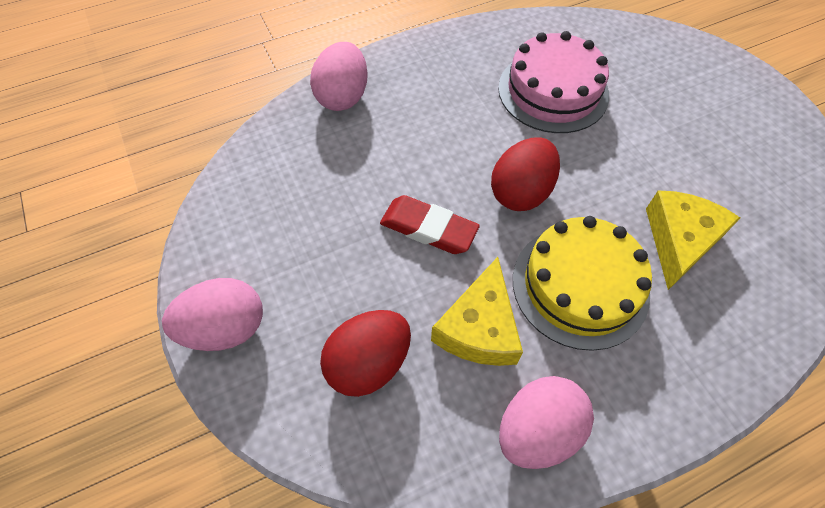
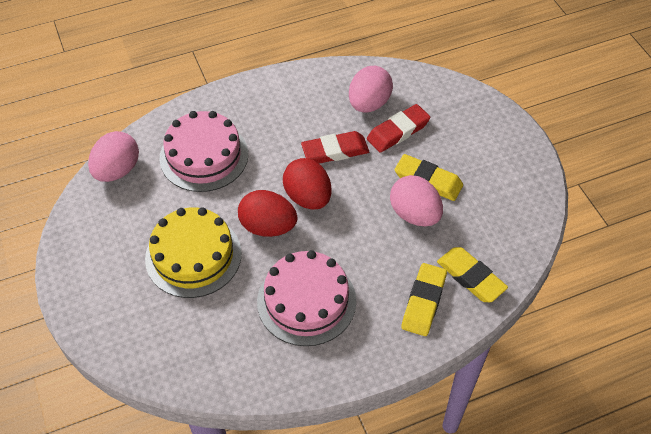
pink cake: 1 -> 2
red eraser: 1 -> 2
yellow cheese: 2 -> 0
yellow eraser: 0 -> 3

